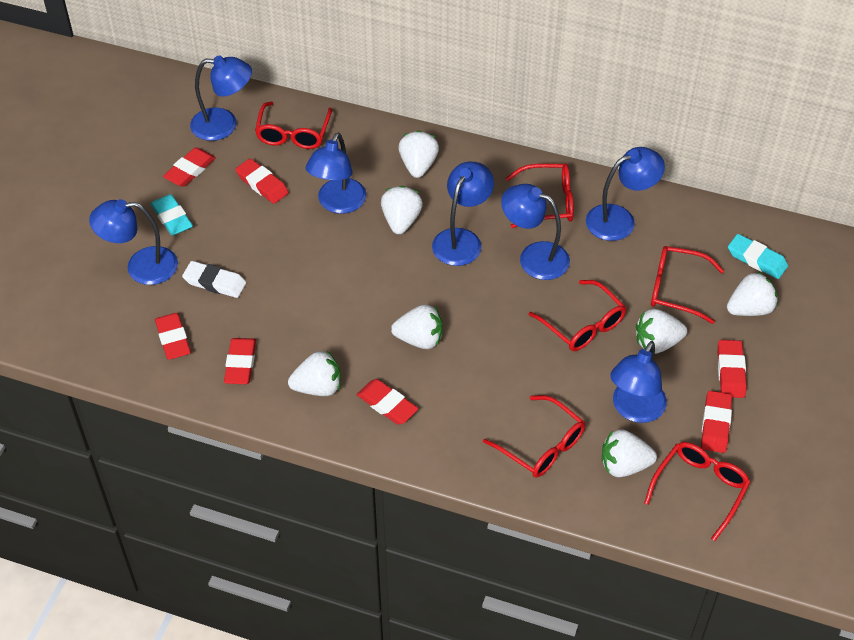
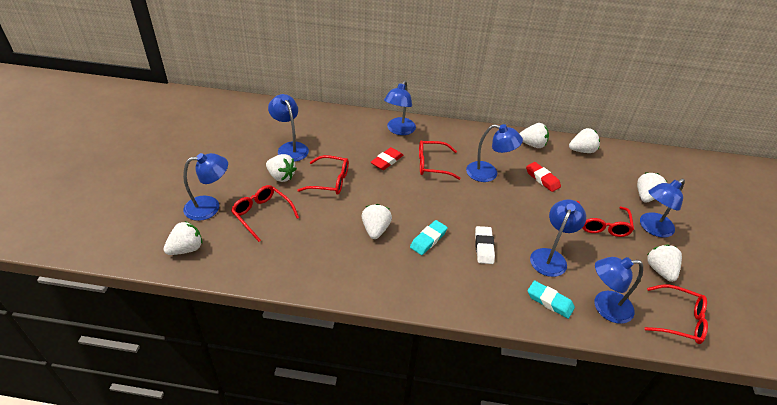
red eraser: 7 -> 2
red glasses: 6 -> 5

